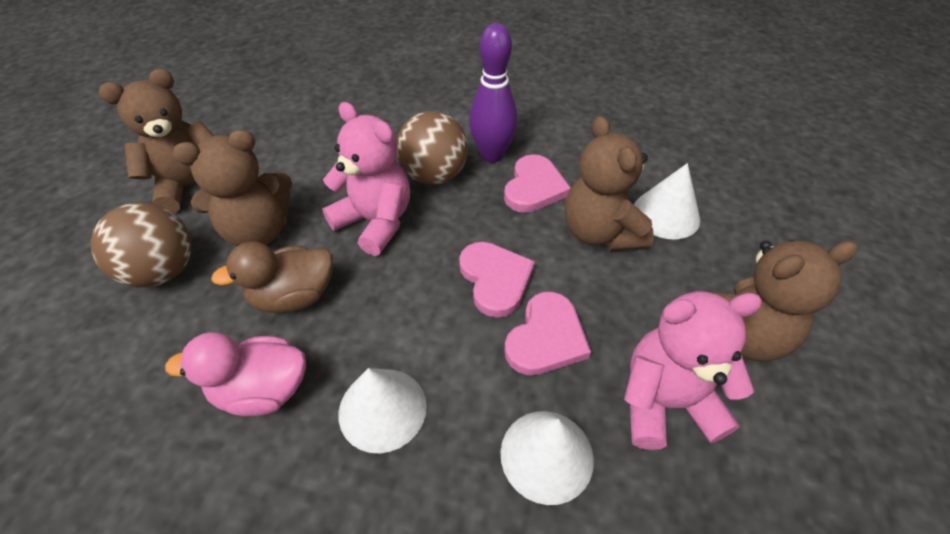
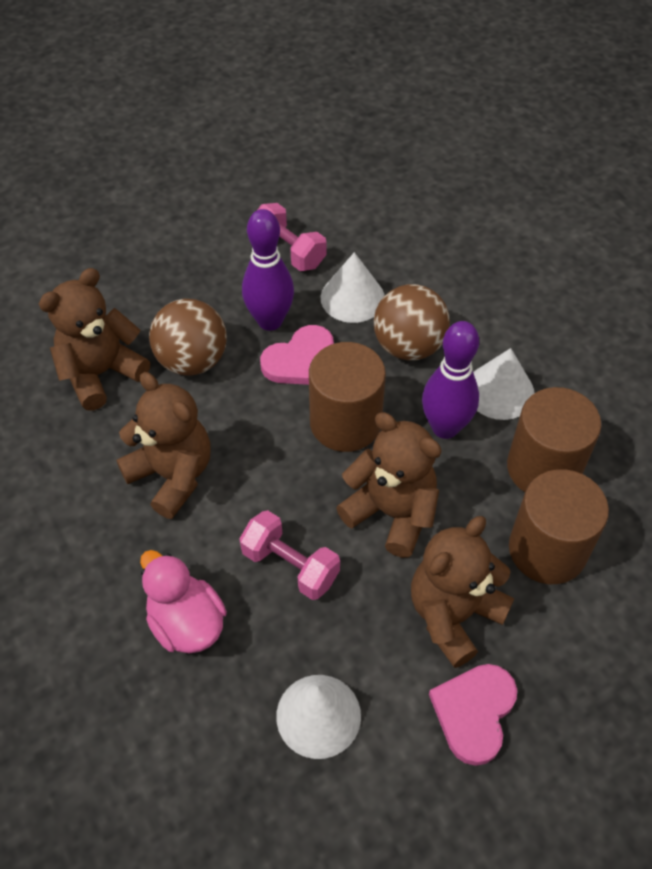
brown cylinder: 0 -> 3
brown duck: 1 -> 0
pink dumbbell: 0 -> 2
pink heart: 3 -> 2
pink teddy bear: 2 -> 0
purple bowling pin: 1 -> 2

